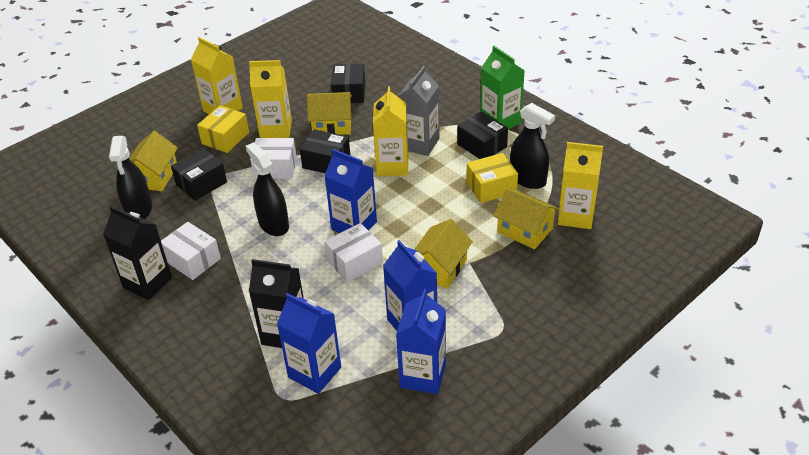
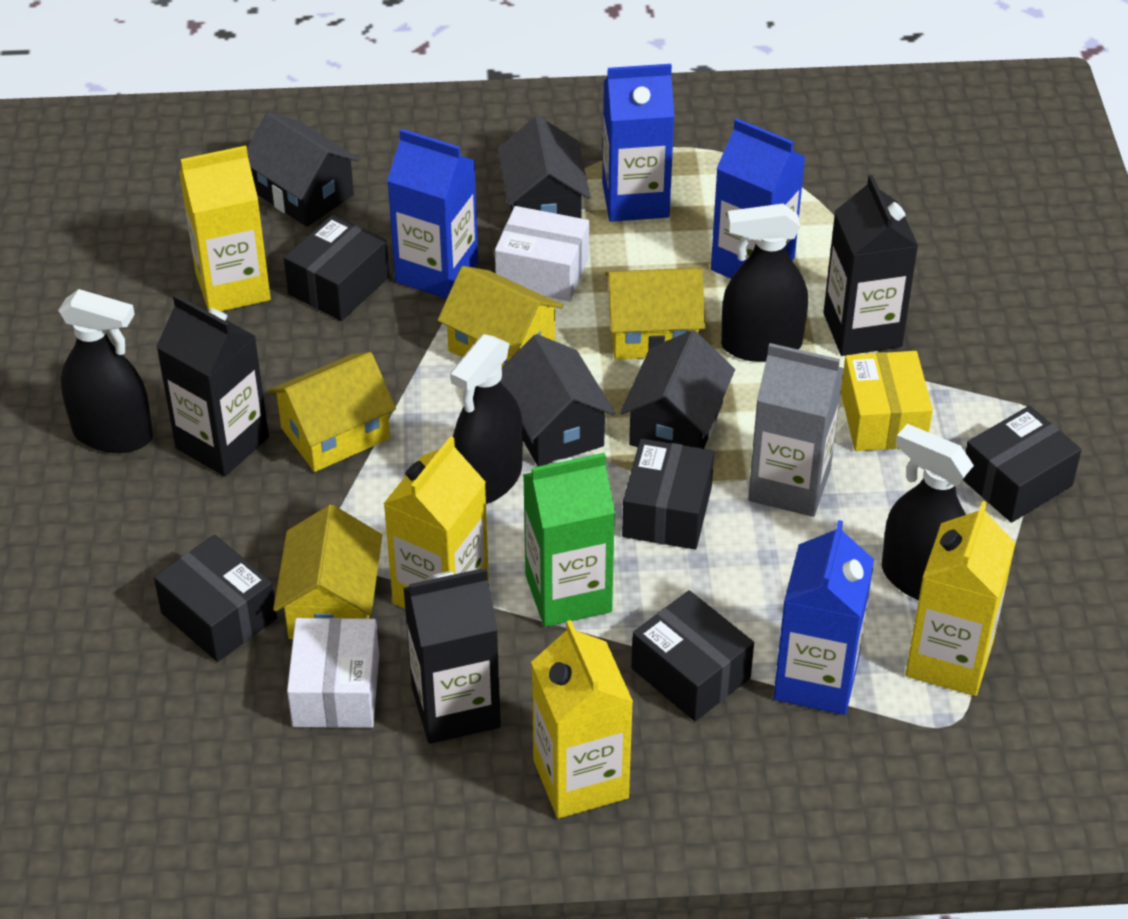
black box: 4 -> 5
black carton: 2 -> 3
black house: 0 -> 4
black spray bottle: 3 -> 4
white box: 3 -> 2
yellow box: 2 -> 1

